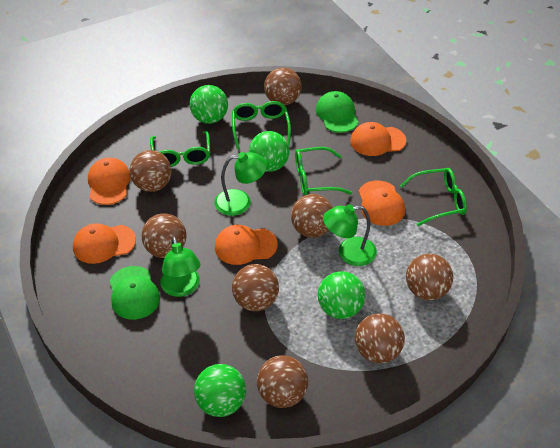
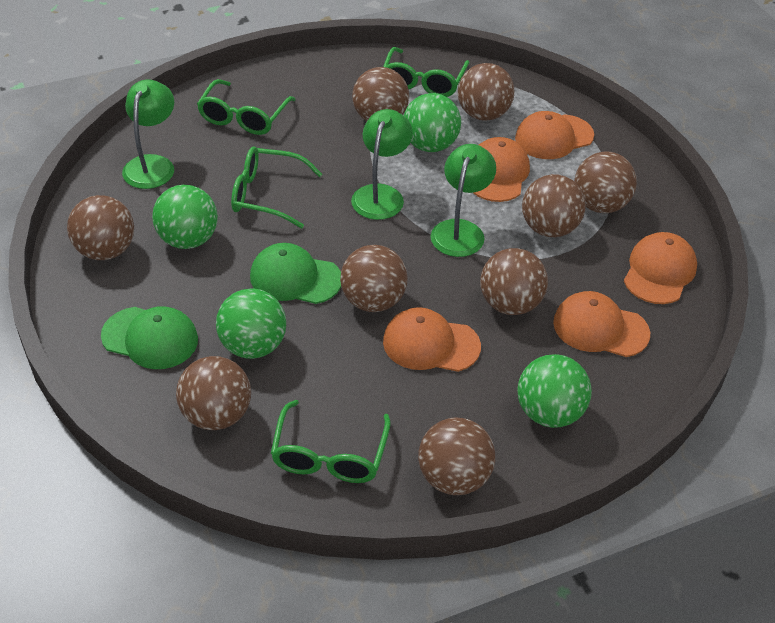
brown ball: 8 -> 9

